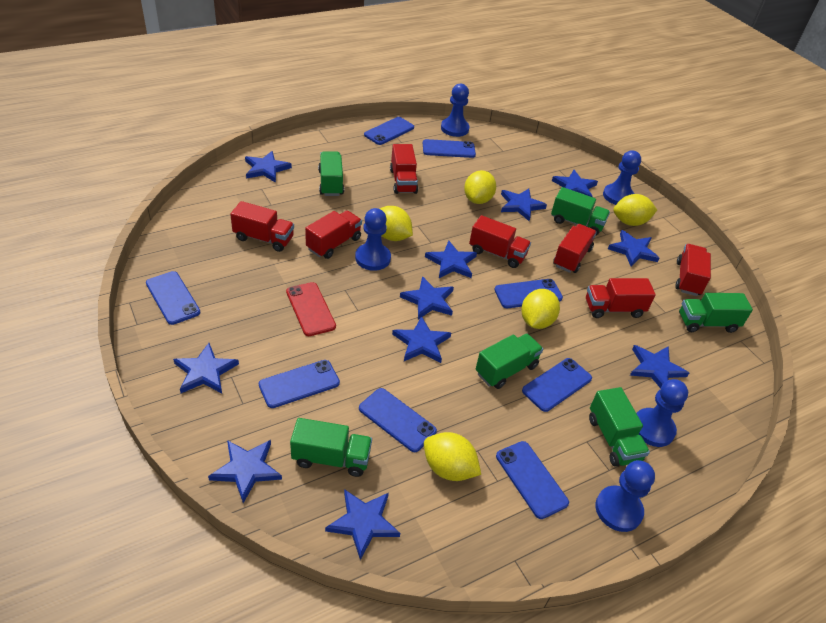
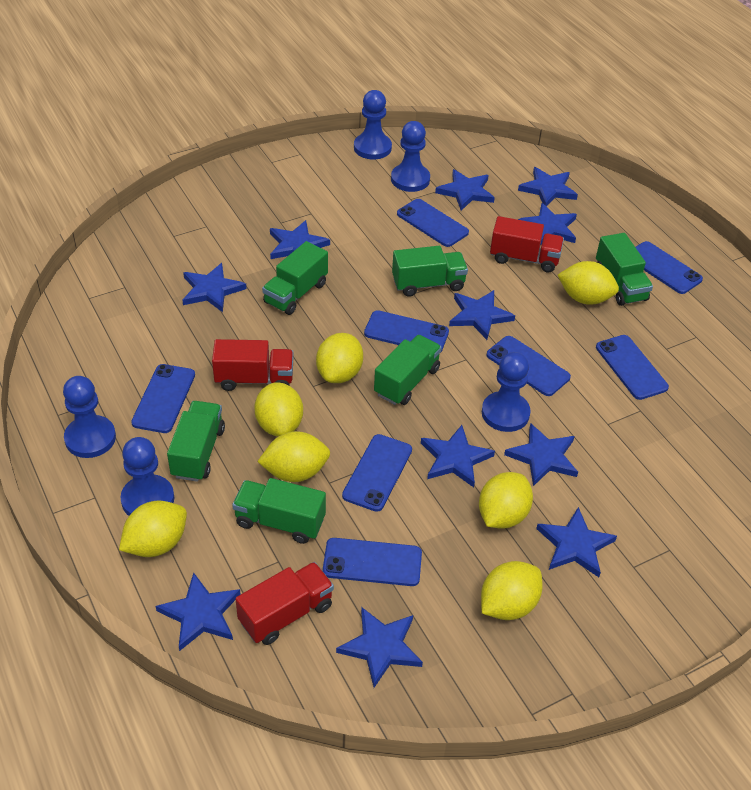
red phone: 1 -> 0
red truck: 7 -> 3
yellow lemon: 5 -> 7

